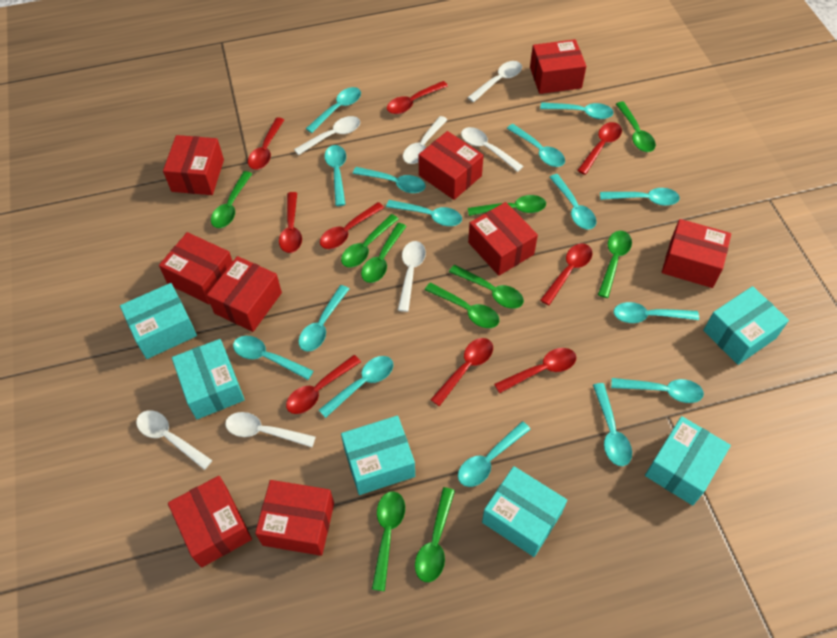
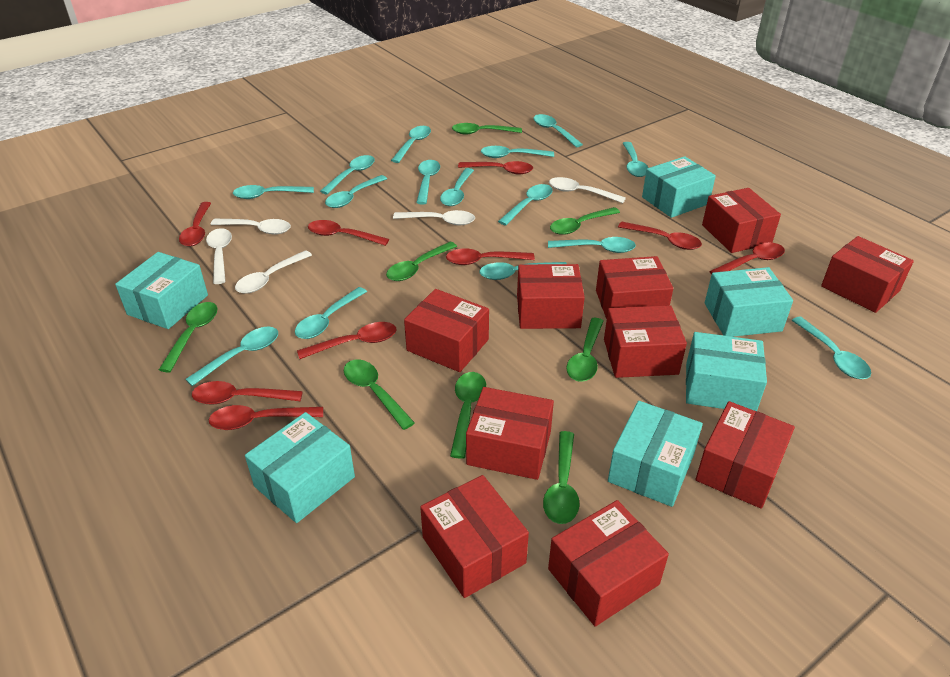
green spoon: 10 -> 8
red box: 9 -> 10
white spoon: 7 -> 5

